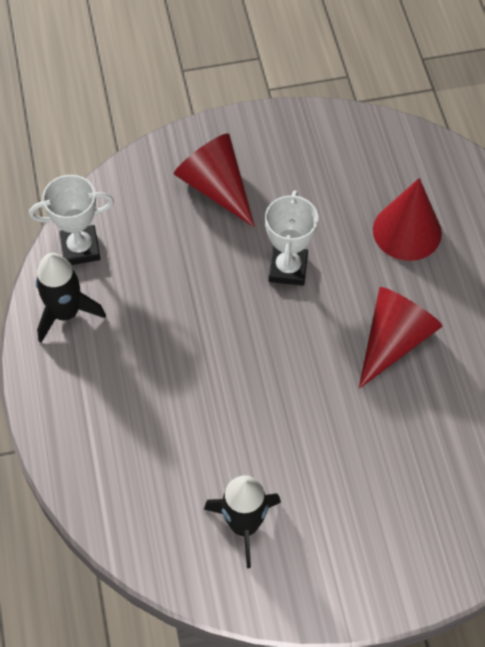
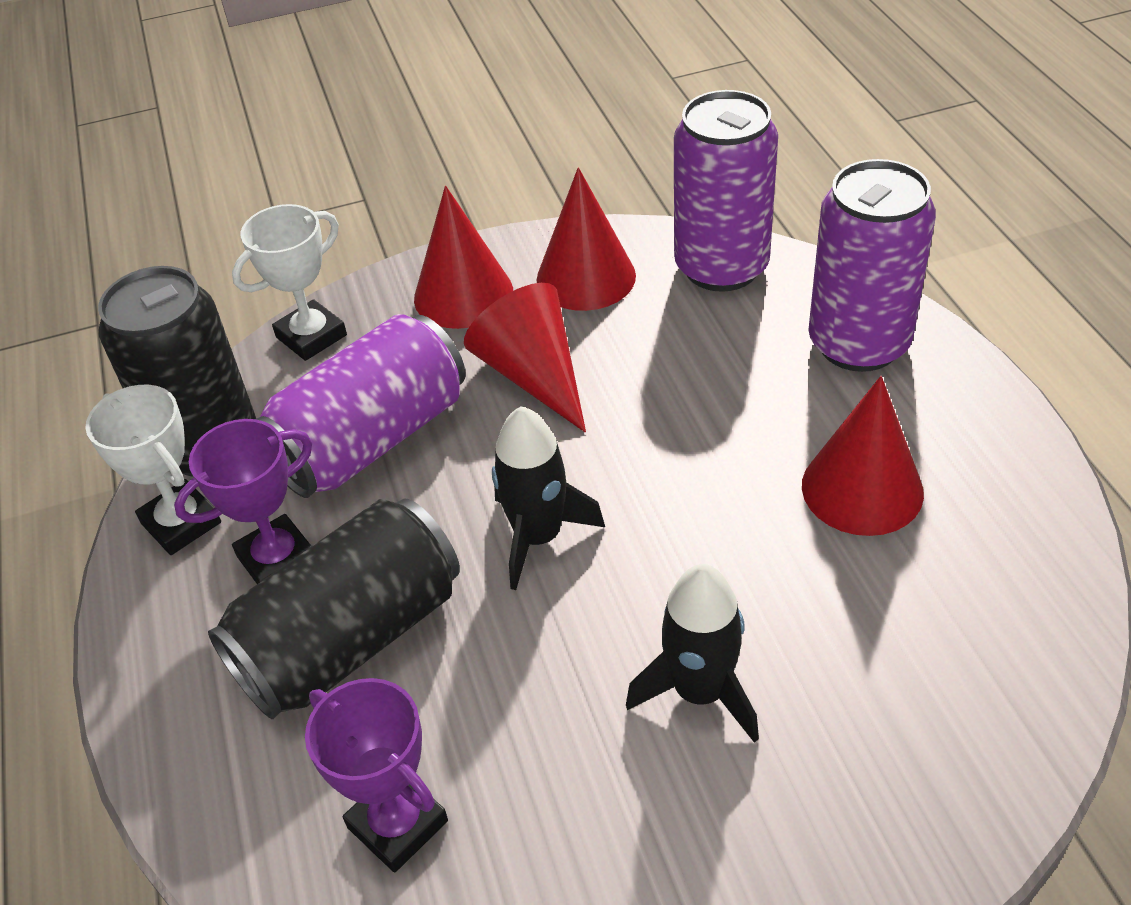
black can: 0 -> 2
purple can: 0 -> 3
purple trophy: 0 -> 2
red cone: 3 -> 4

